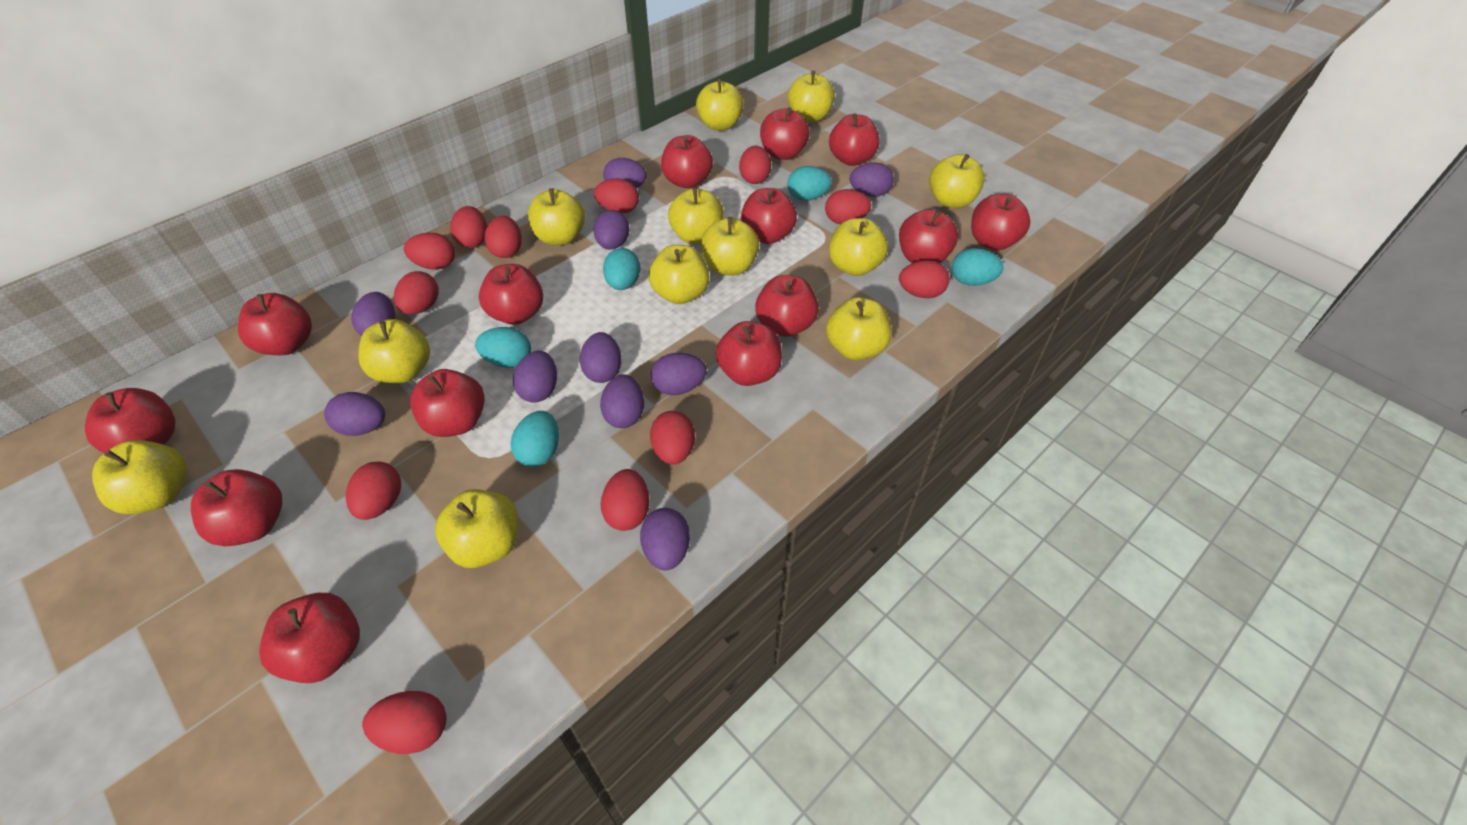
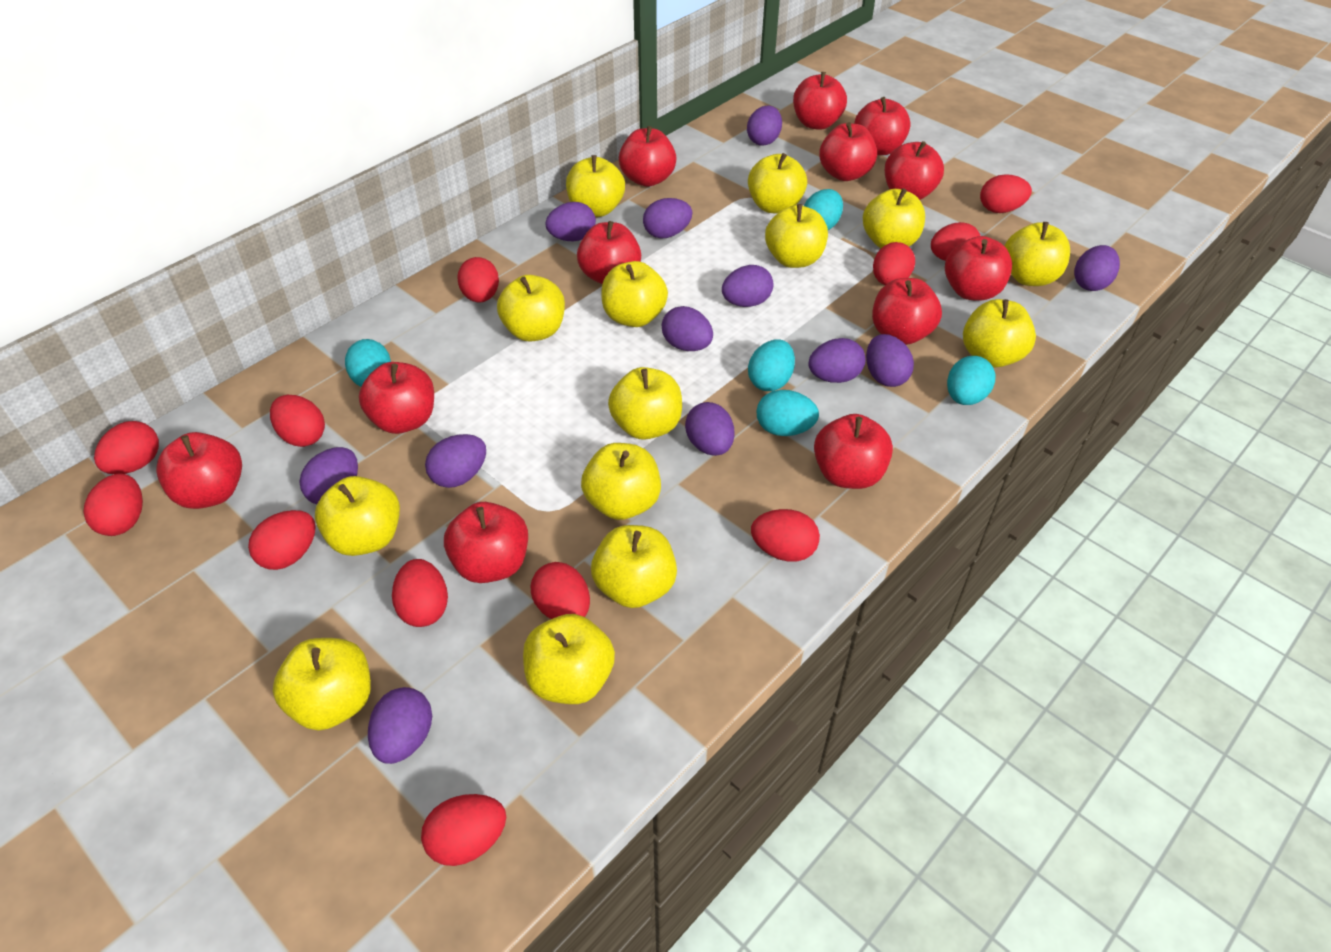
purple egg: 10 -> 12
red apple: 14 -> 12
yellow apple: 12 -> 14

